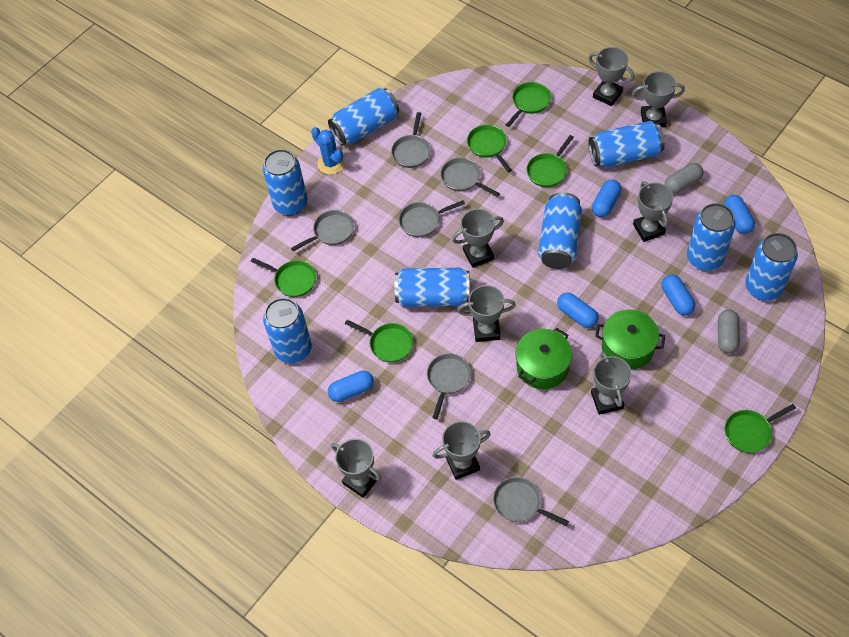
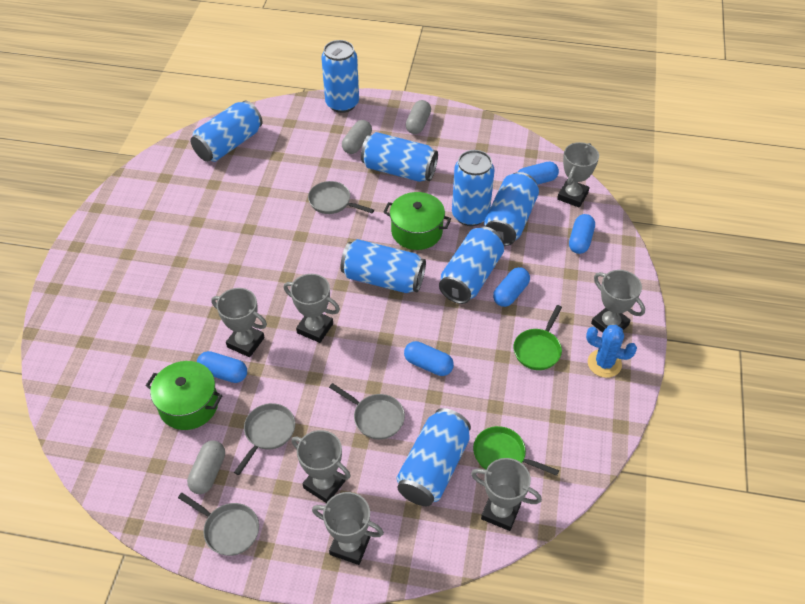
green pan: 6 -> 2
grey capsule: 2 -> 3
grey pan: 6 -> 4
grey trophy: 8 -> 7

